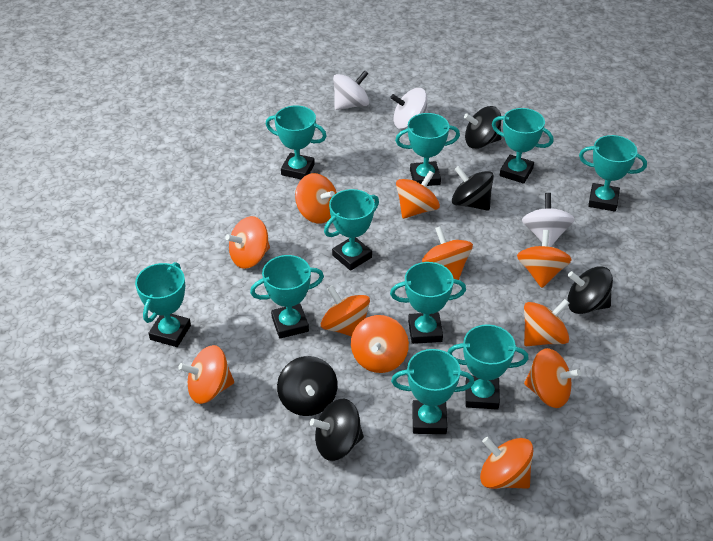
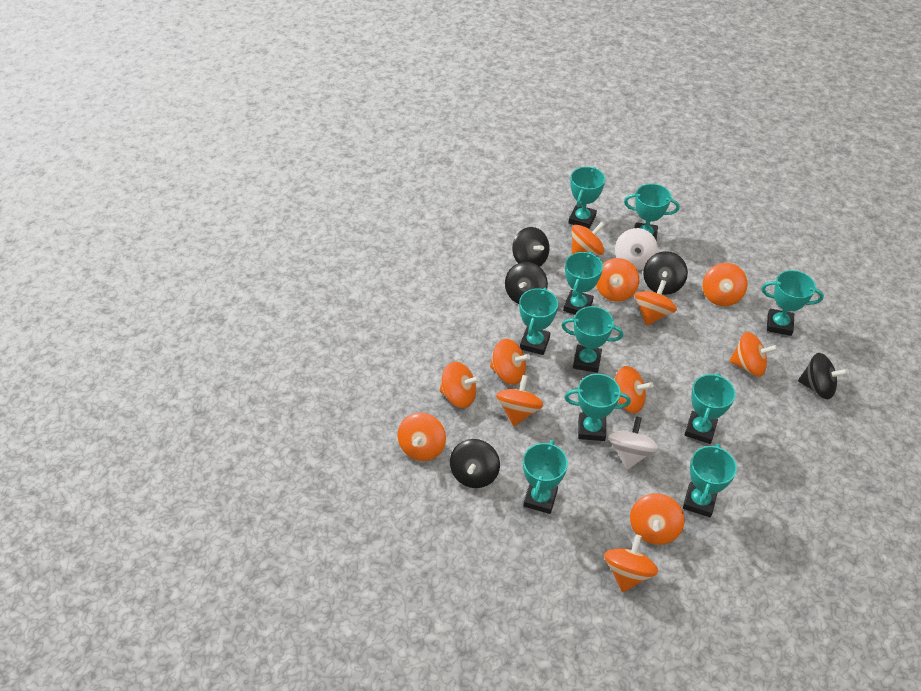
orange spinning top: 11 -> 12
white spinning top: 3 -> 2

